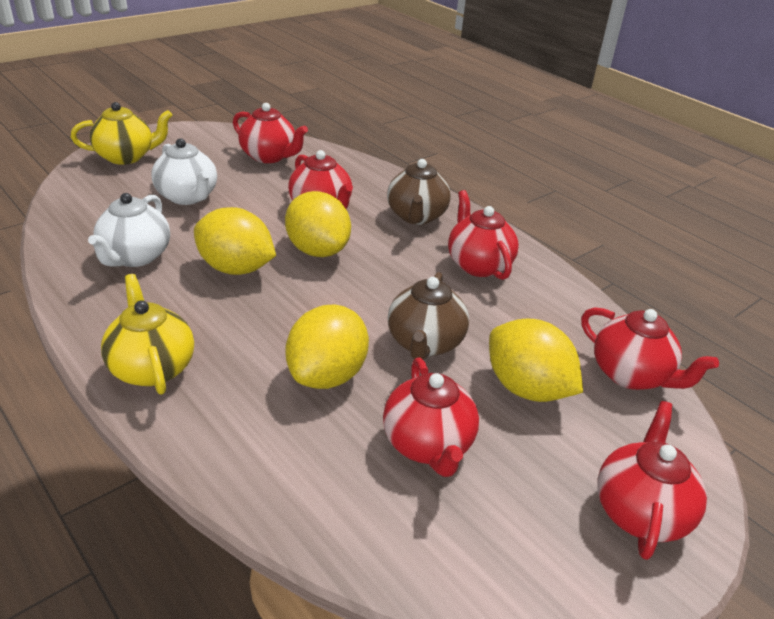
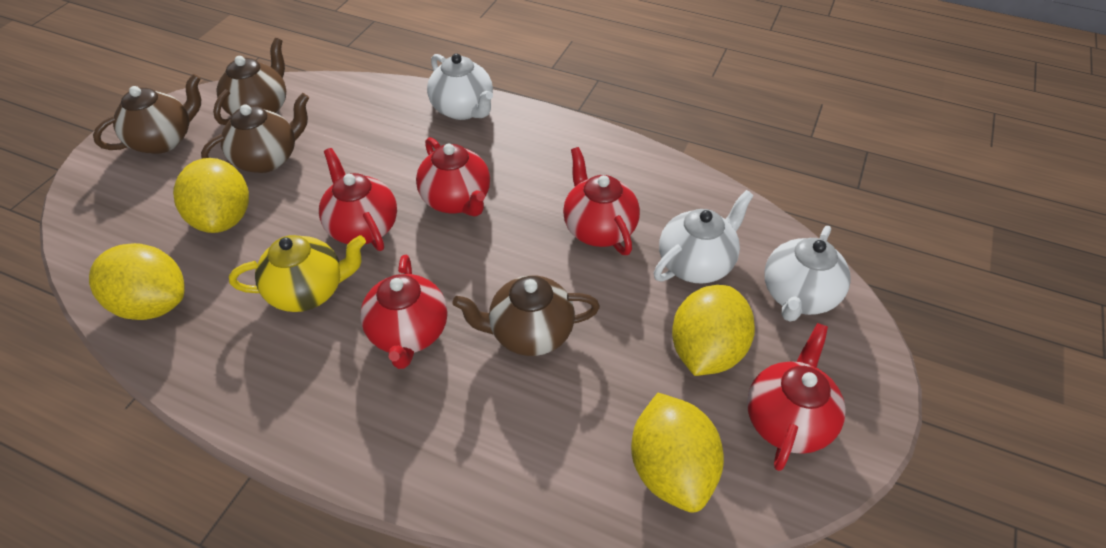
brown teapot: 2 -> 4
red teapot: 6 -> 5
white teapot: 2 -> 3
yellow teapot: 2 -> 1

